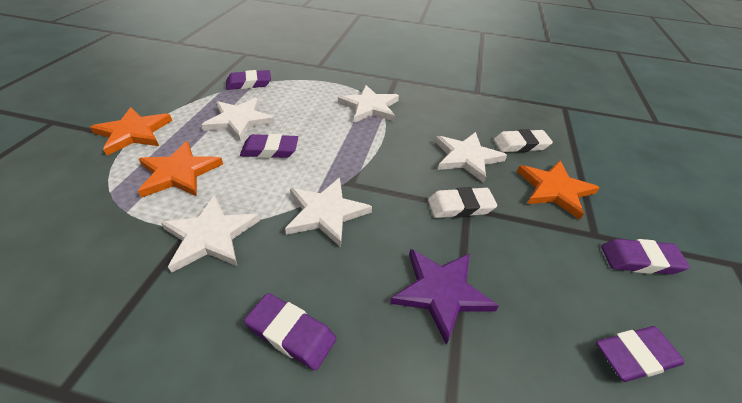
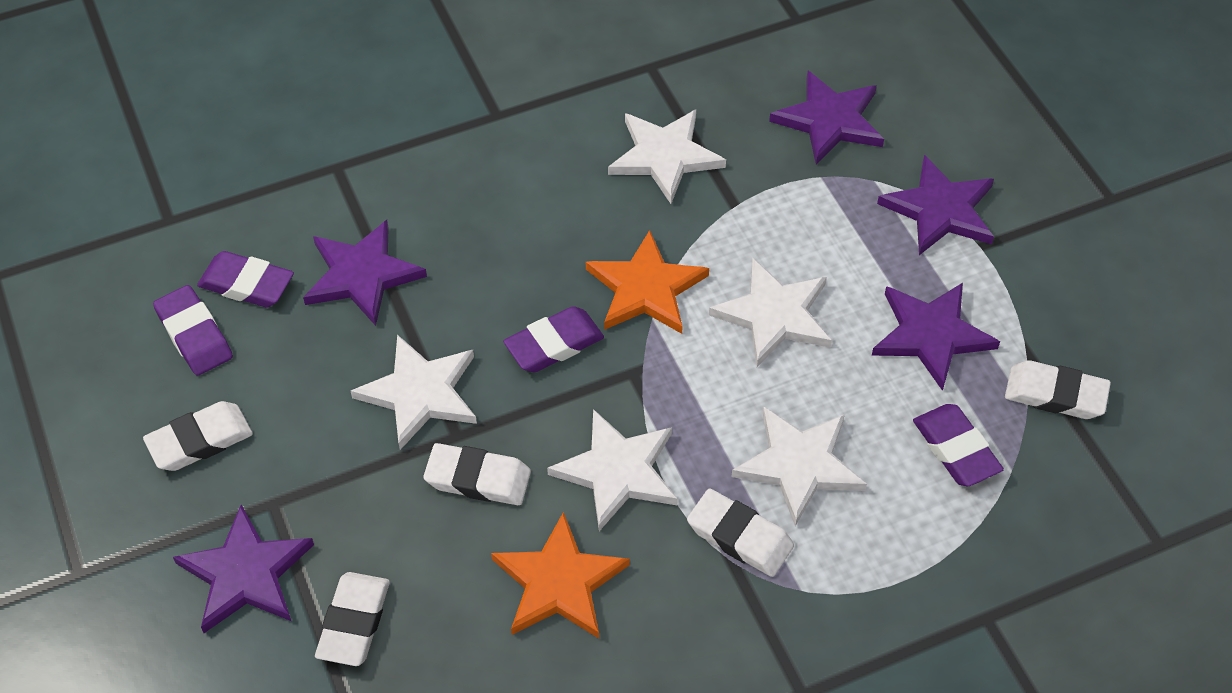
orange star: 3 -> 2
purple eraser: 5 -> 4
purple star: 1 -> 5
white eraser: 2 -> 5

